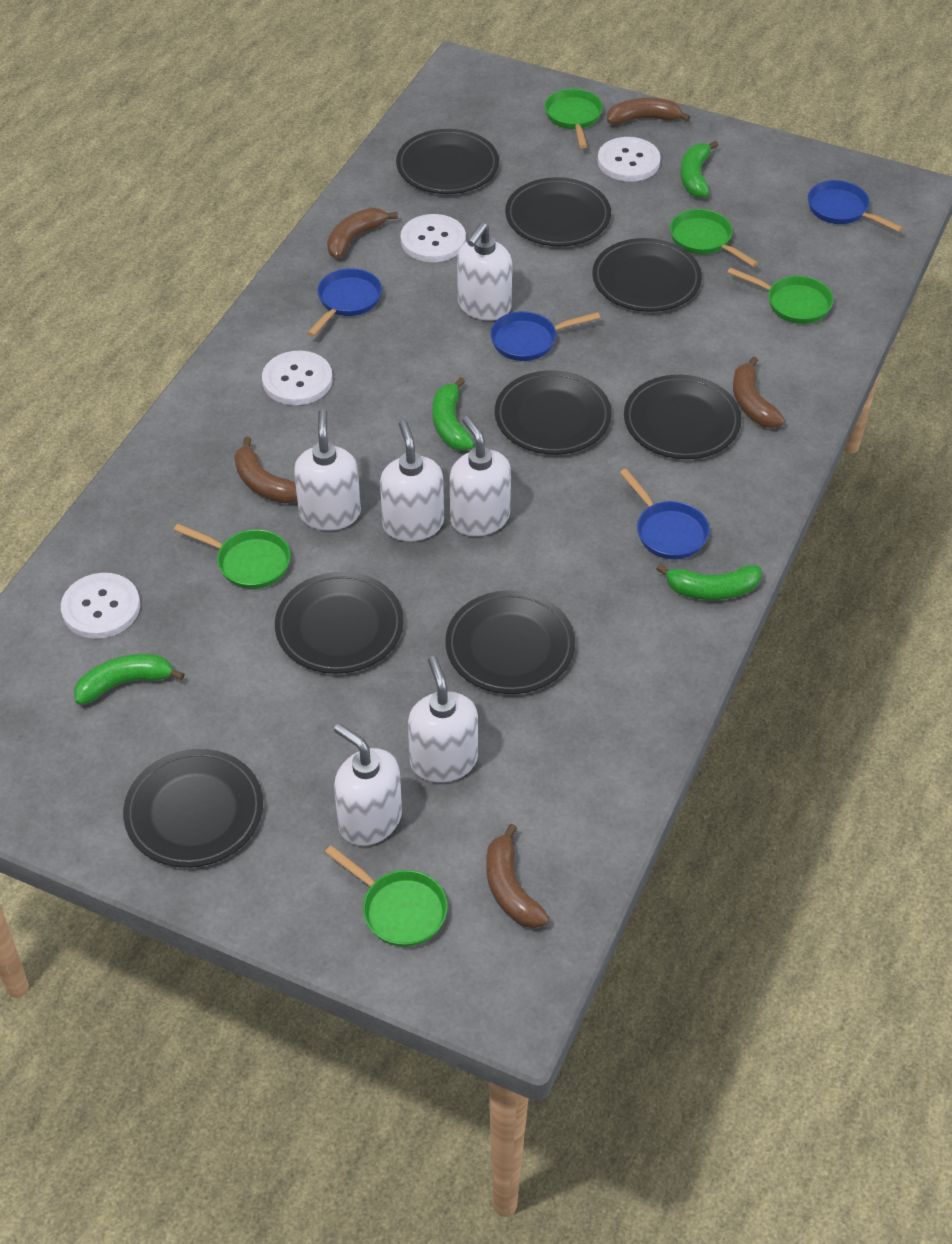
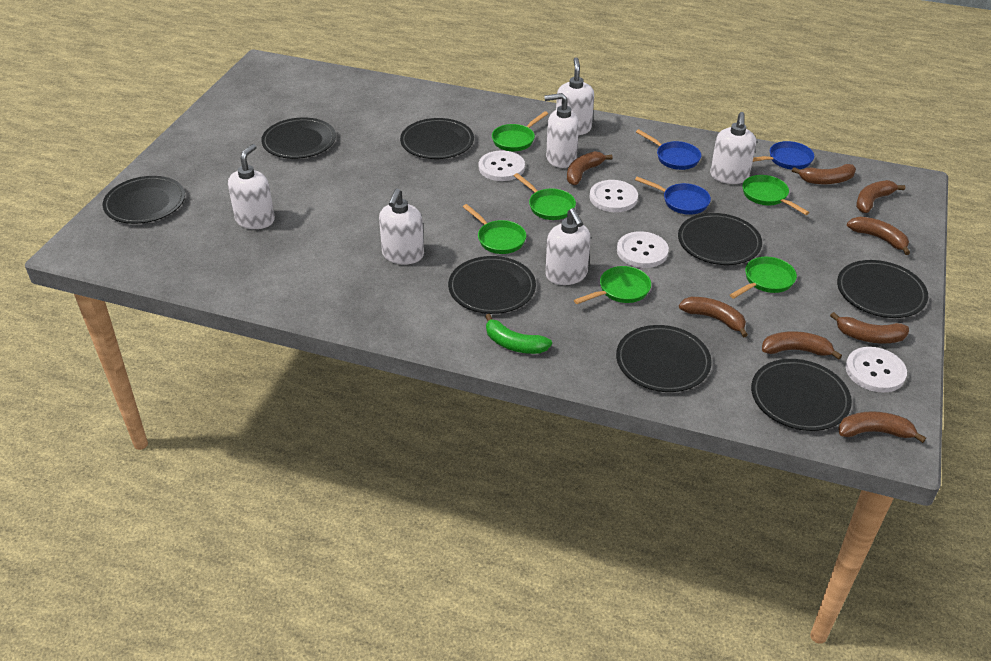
blue pan: 4 -> 3
brown banana: 5 -> 8
green banana: 4 -> 1
green pan: 5 -> 6

